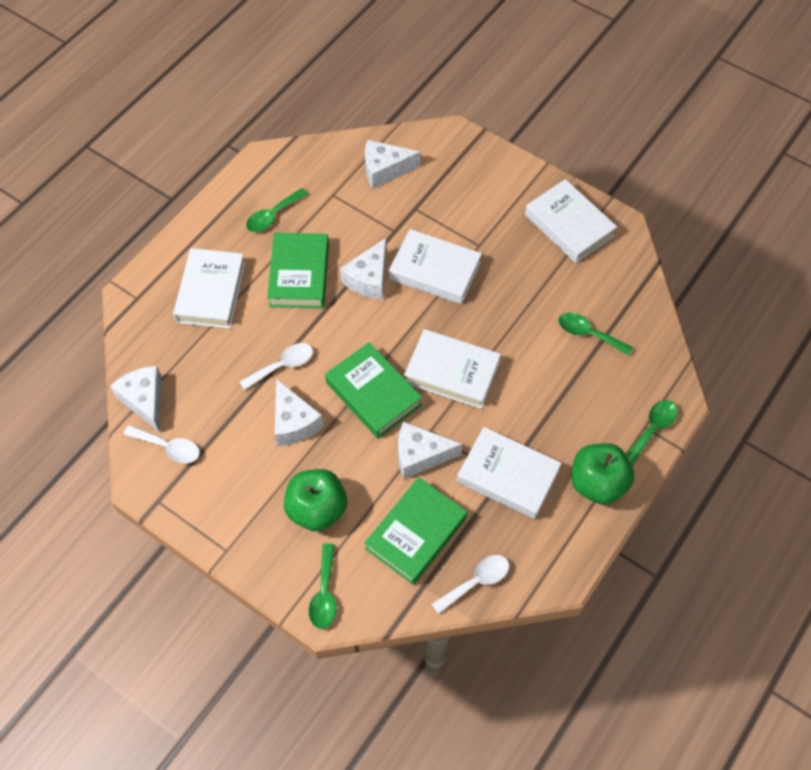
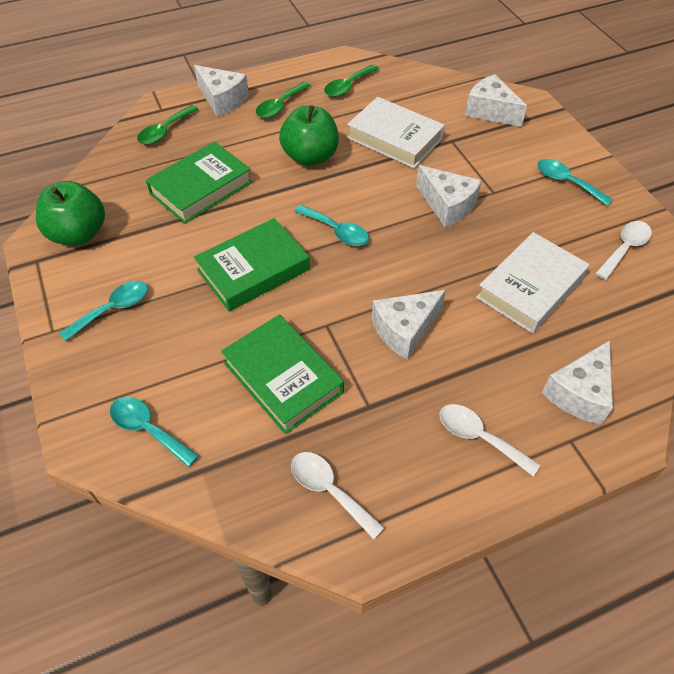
green spoon: 4 -> 3
turquoise spoon: 0 -> 4
white book: 5 -> 2

